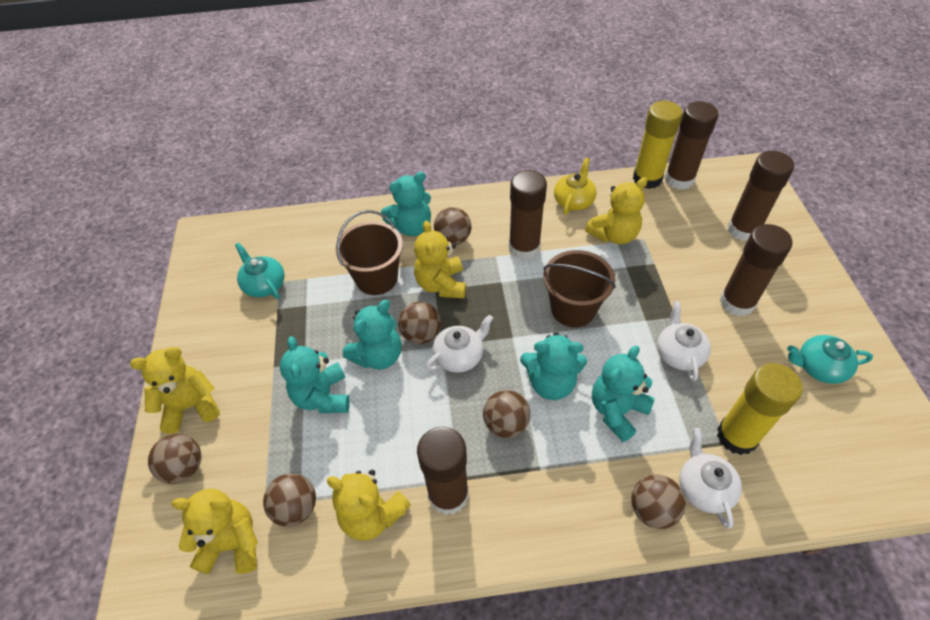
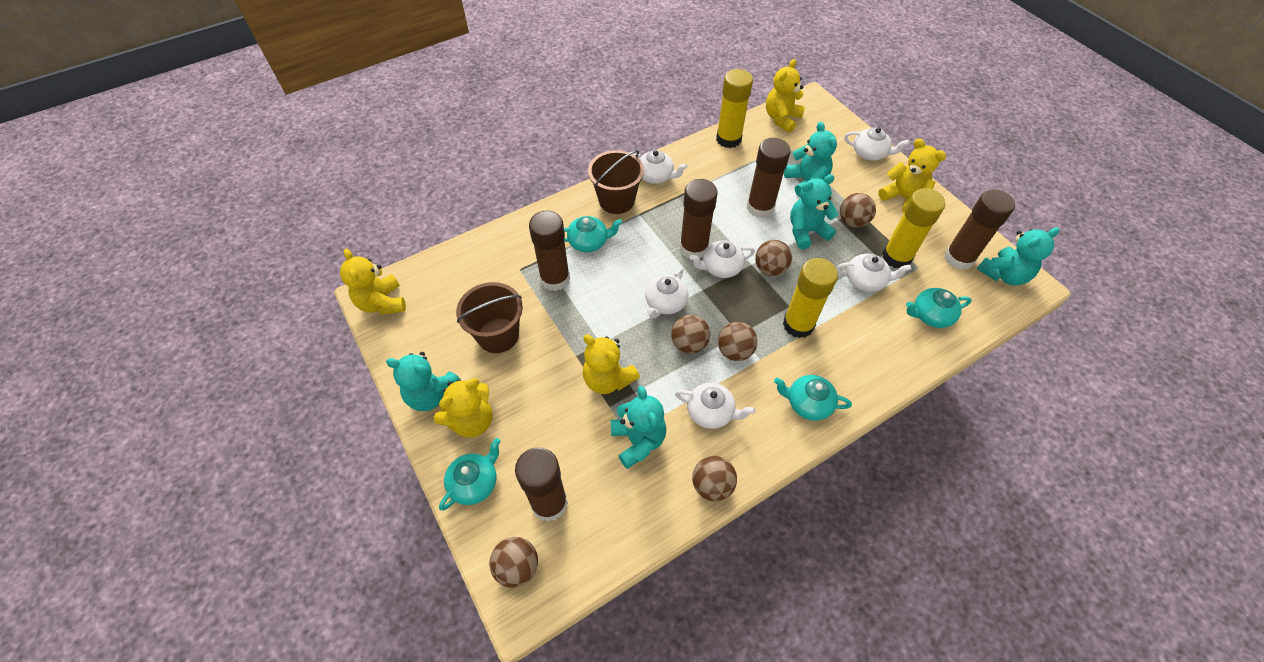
turquoise teapot: 2 -> 4
white teapot: 3 -> 6
yellow glue stick: 2 -> 3
yellow teapot: 1 -> 0

